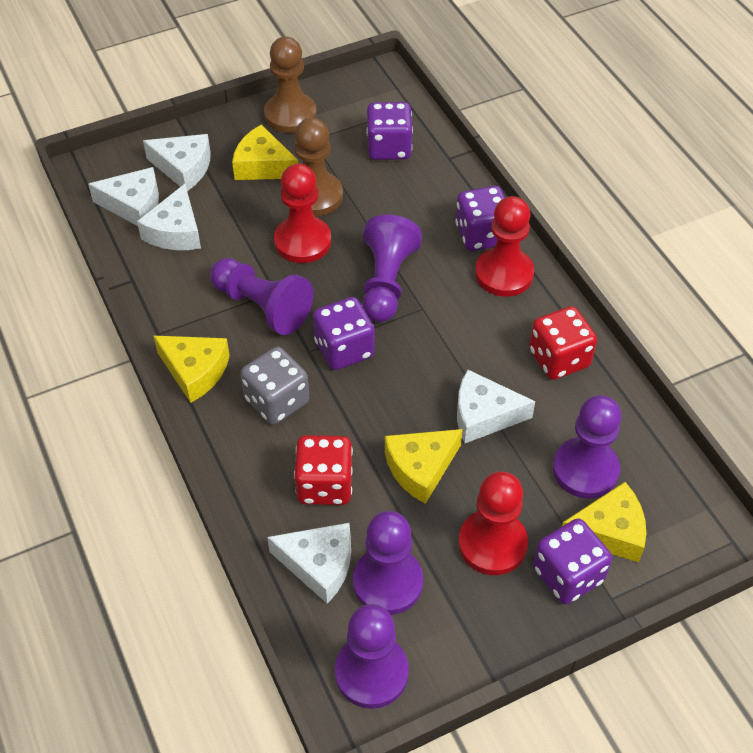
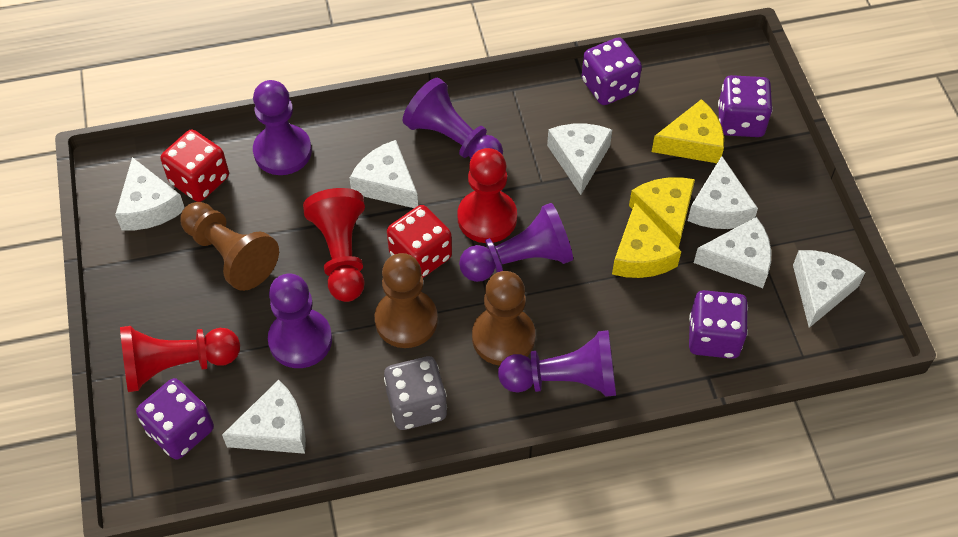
brown pawn: 2 -> 3
white cheese: 5 -> 7
yellow cheese: 4 -> 3

